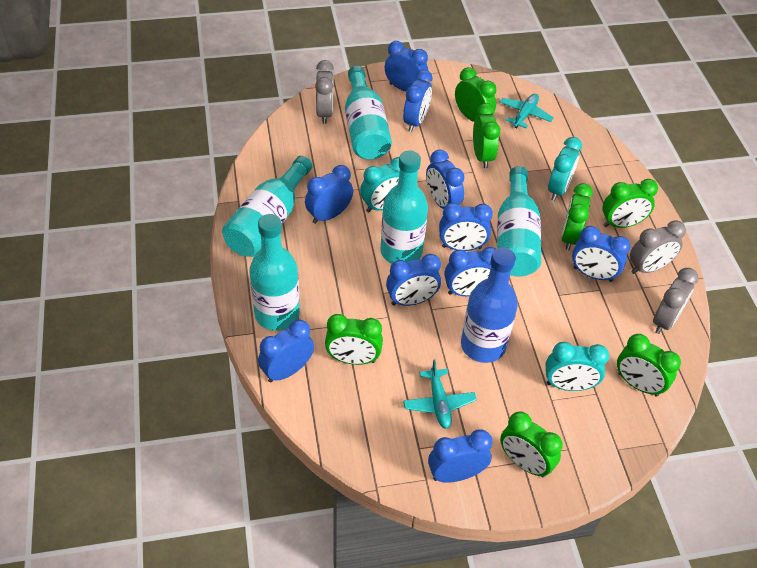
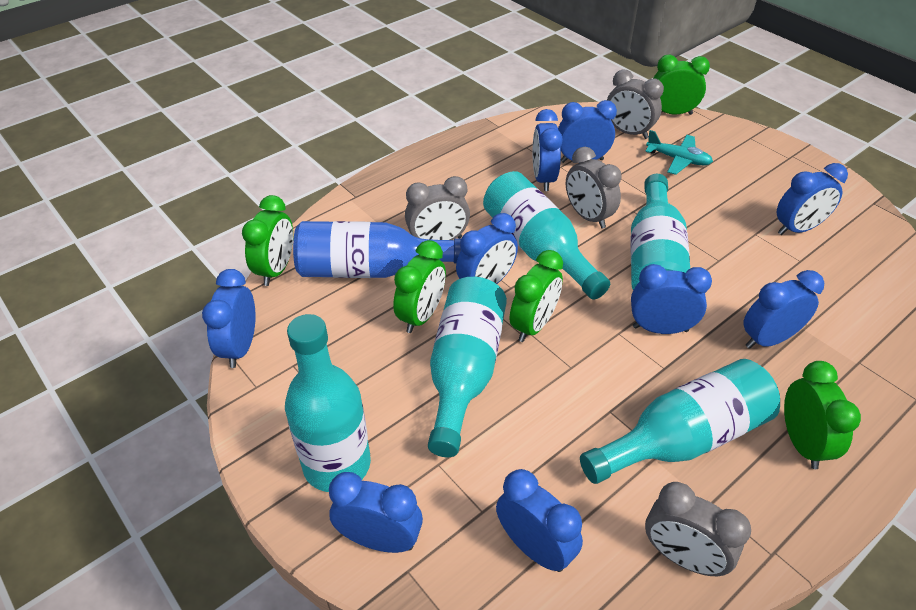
blue clock: 10 -> 9
green clock: 7 -> 5
grey clock: 3 -> 4
turquoise clock: 3 -> 0
turquoise plane: 2 -> 1

